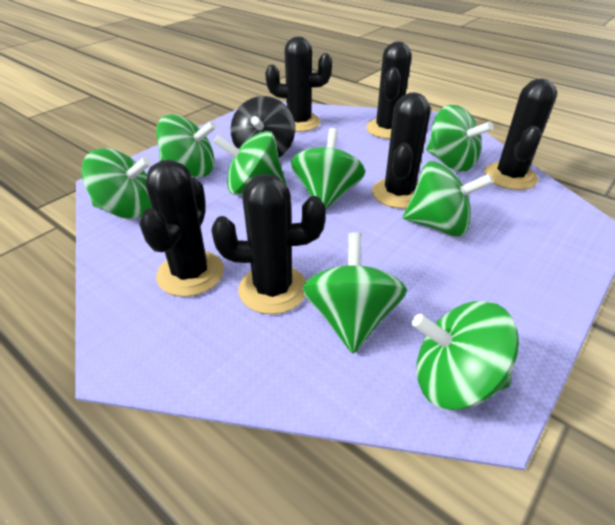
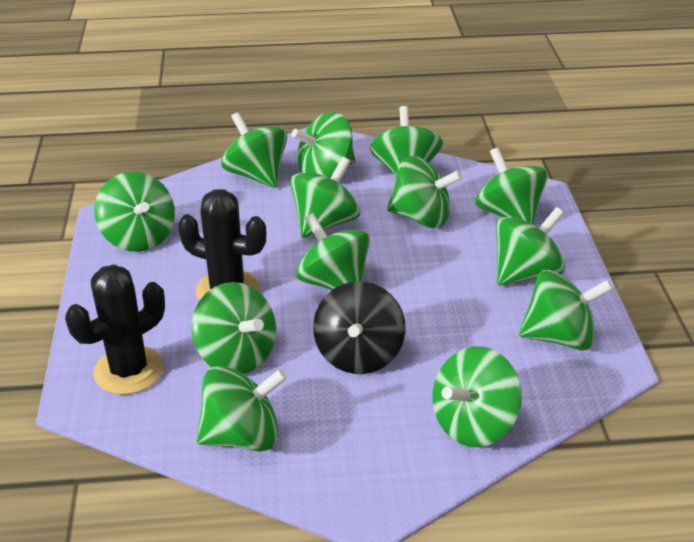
black cactus: 6 -> 2
green spinning top: 8 -> 13

